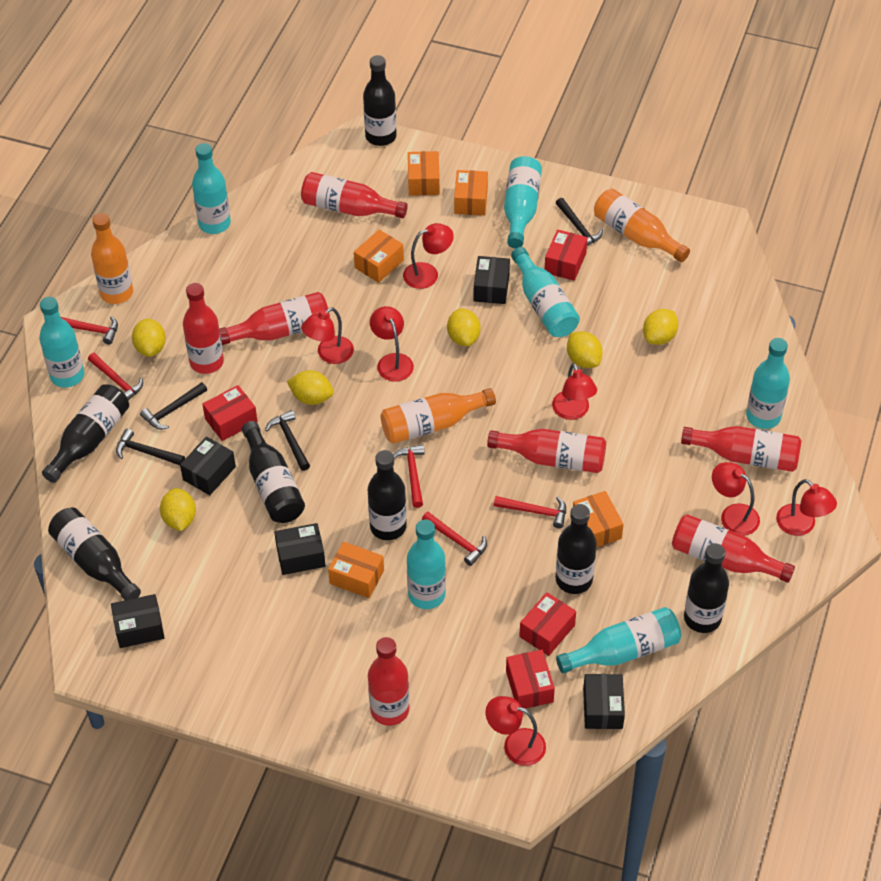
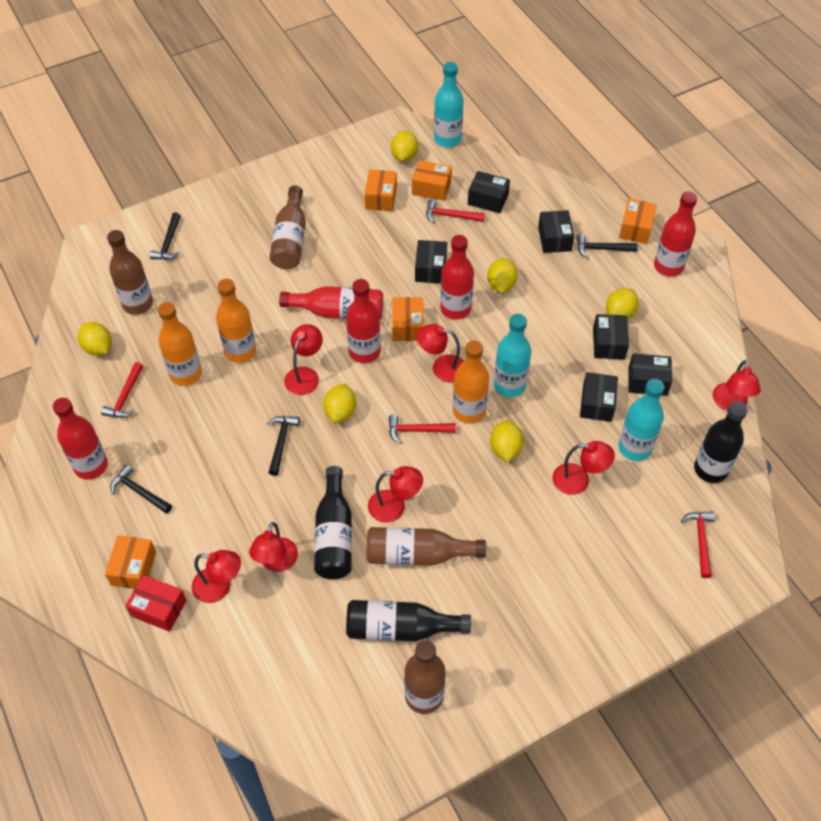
black bottle: 7 -> 3
black box: 5 -> 6
brown bottle: 0 -> 4
red bottle: 7 -> 5
red box: 4 -> 1
red hammer: 5 -> 4
turquoise bottle: 7 -> 3

